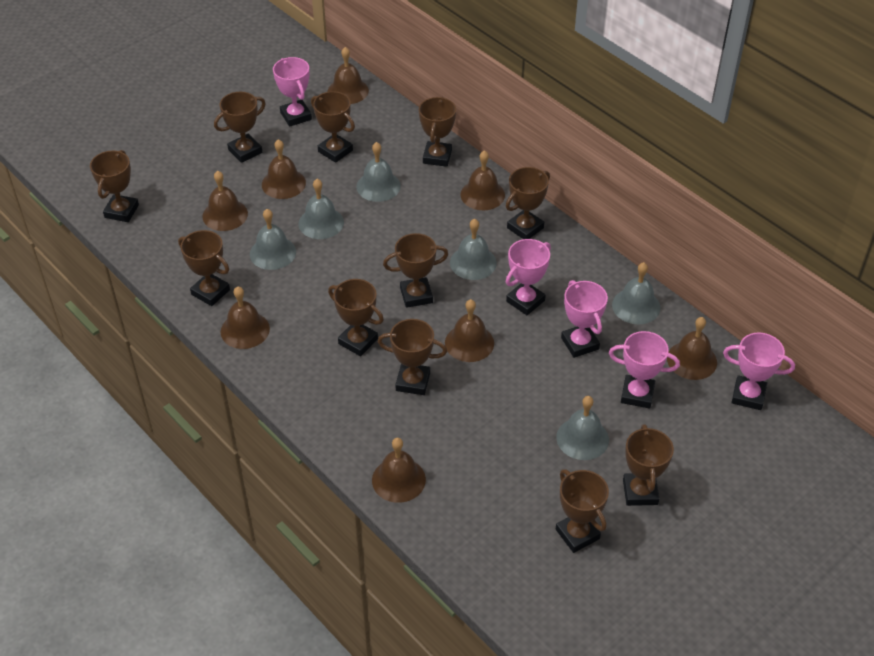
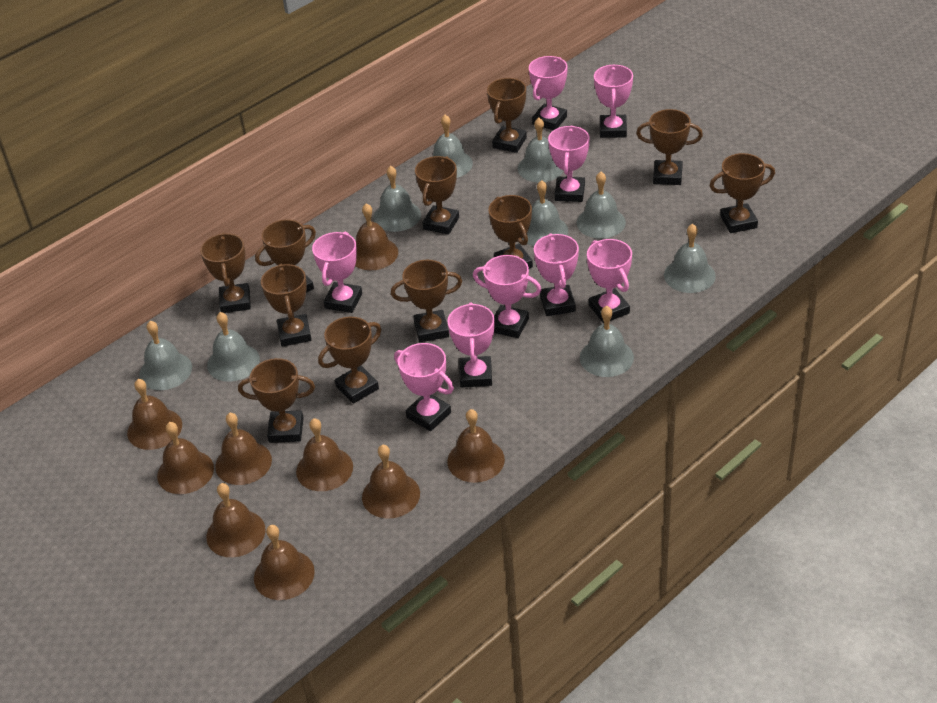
brown bell: 8 -> 9
grey bell: 6 -> 9
pink trophy: 5 -> 9

